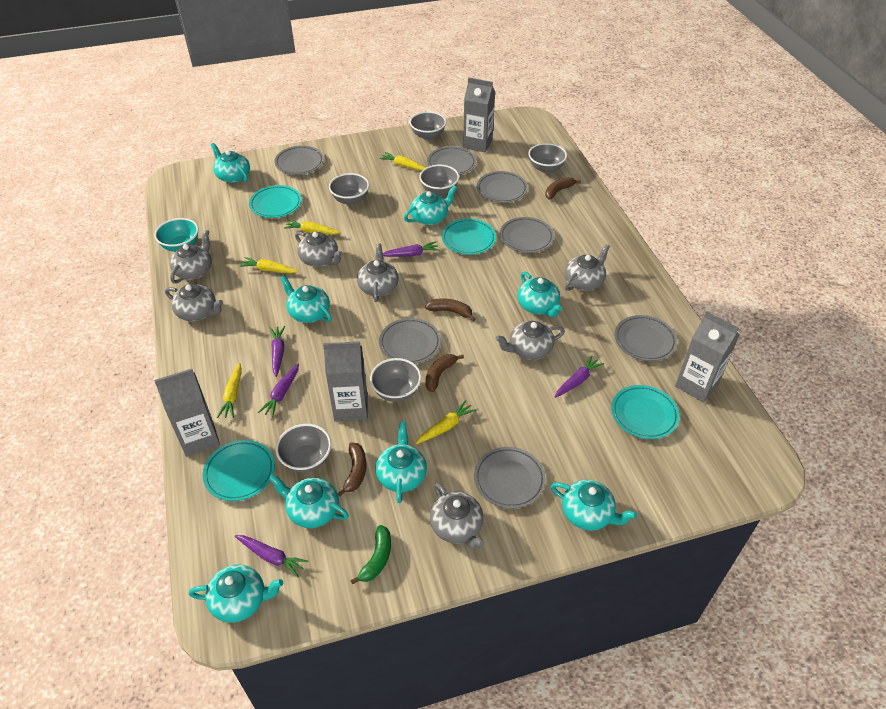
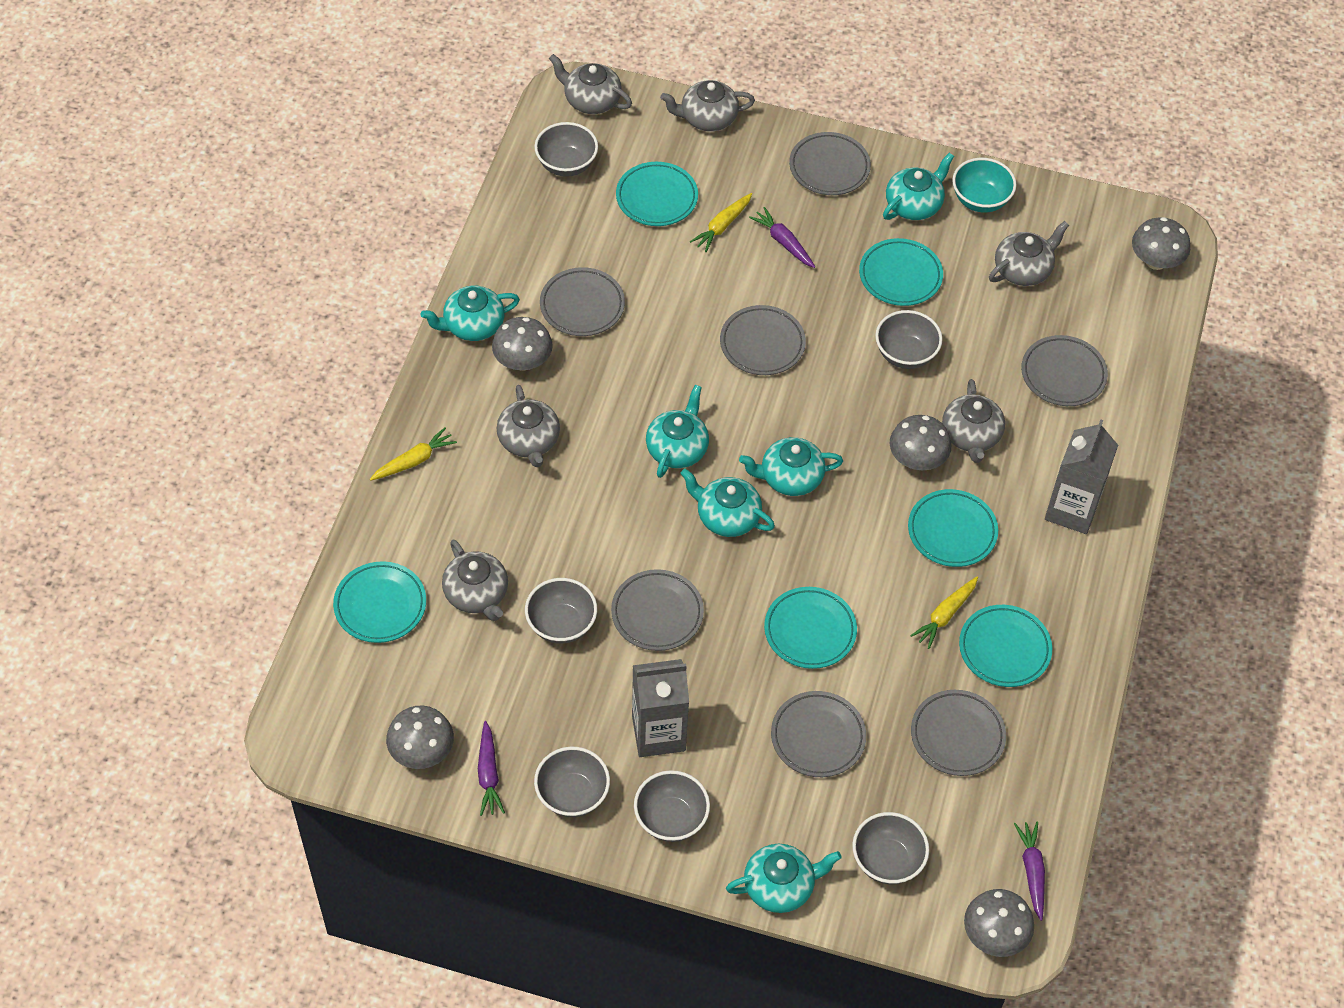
brown banana: 4 -> 0
green banana: 1 -> 0
grey carton: 4 -> 2
grey mushroom: 0 -> 5
grey teapot: 7 -> 6
purple carrot: 5 -> 3
turquoise plate: 4 -> 6
turquoise teapot: 8 -> 6
yellow carrot: 5 -> 3

